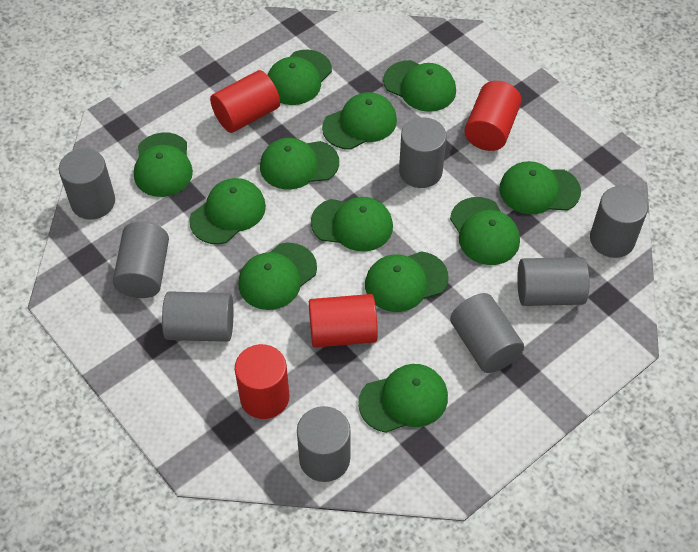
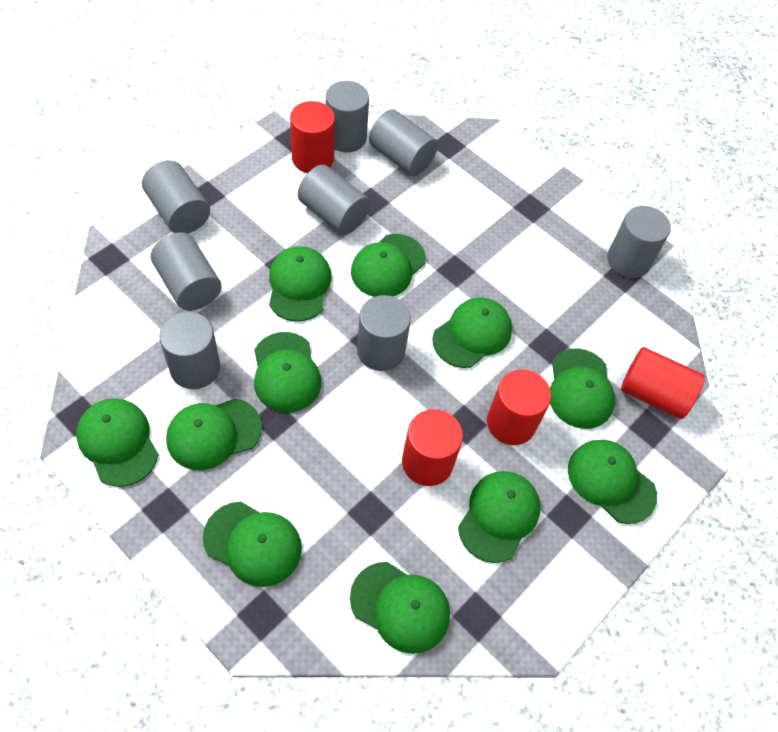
green cap: 12 -> 11

